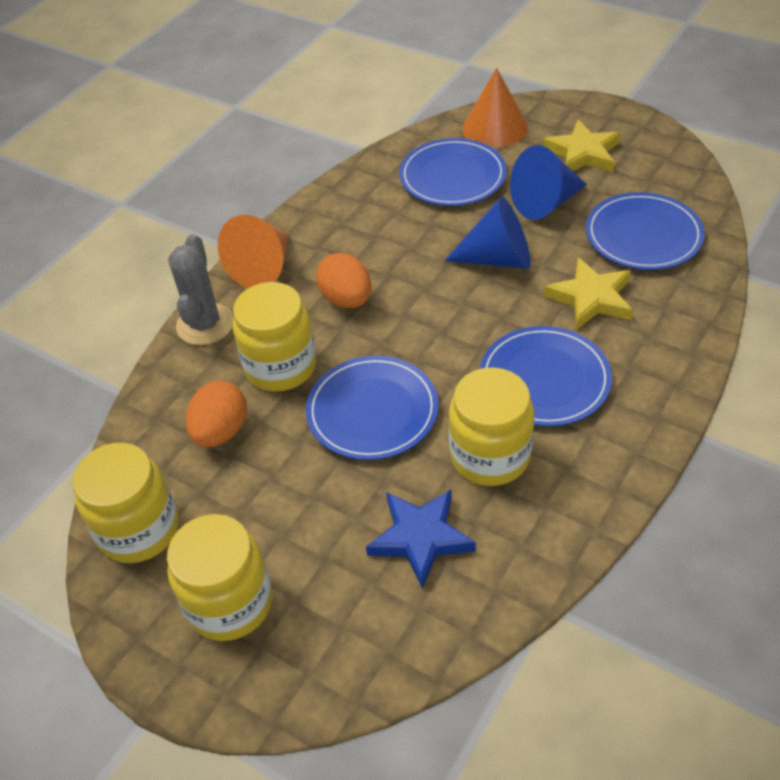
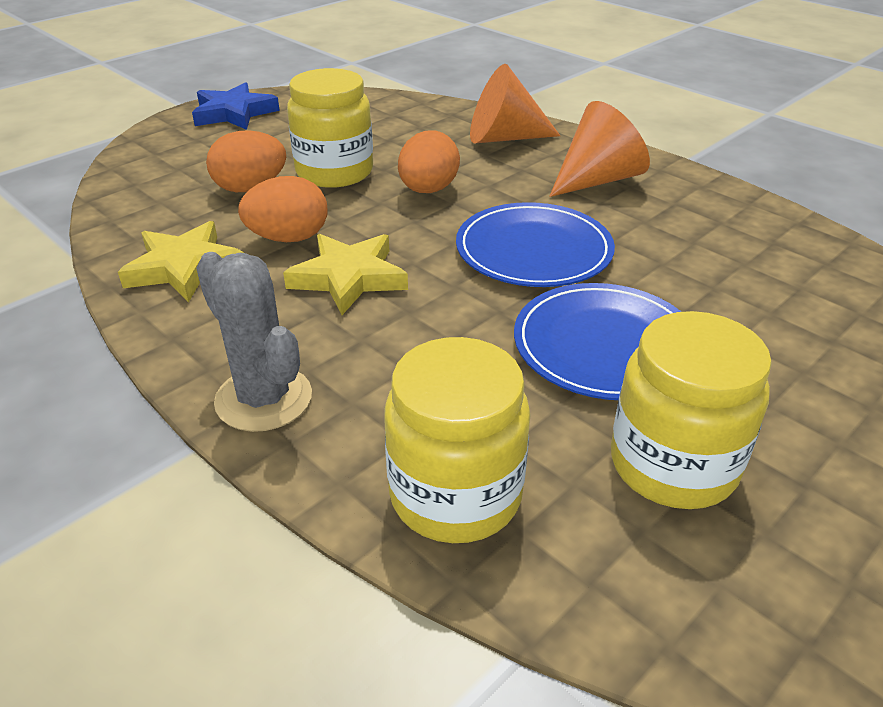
blue cone: 2 -> 0
blue plate: 4 -> 2
orange egg: 2 -> 3
yellow jar: 4 -> 3

